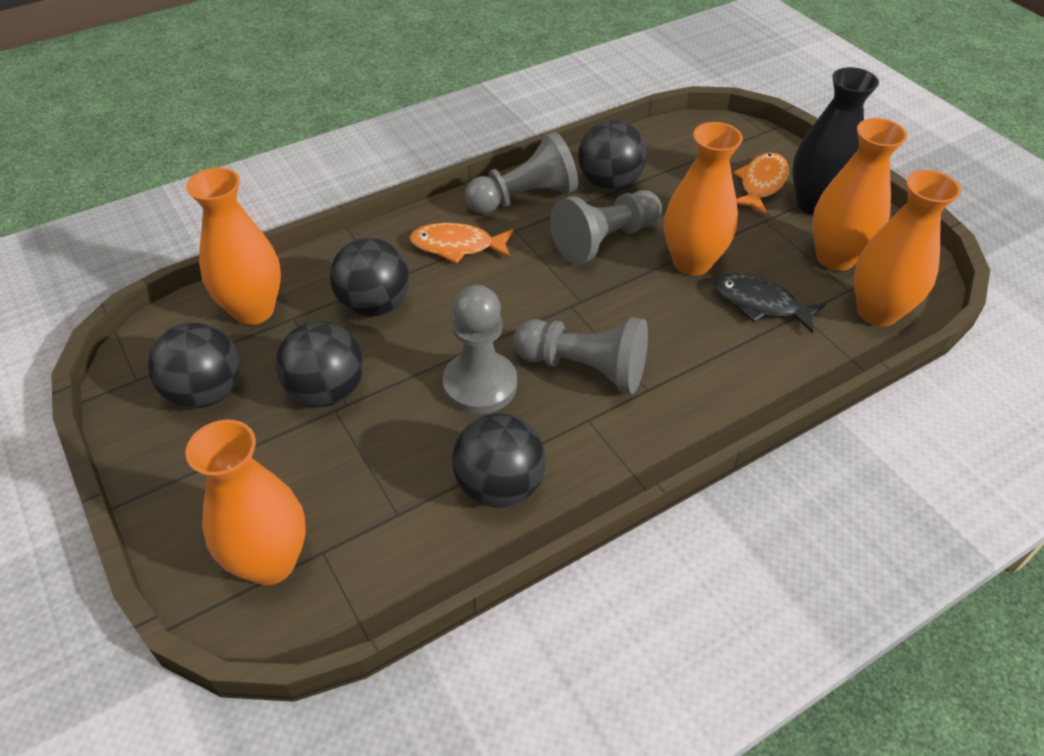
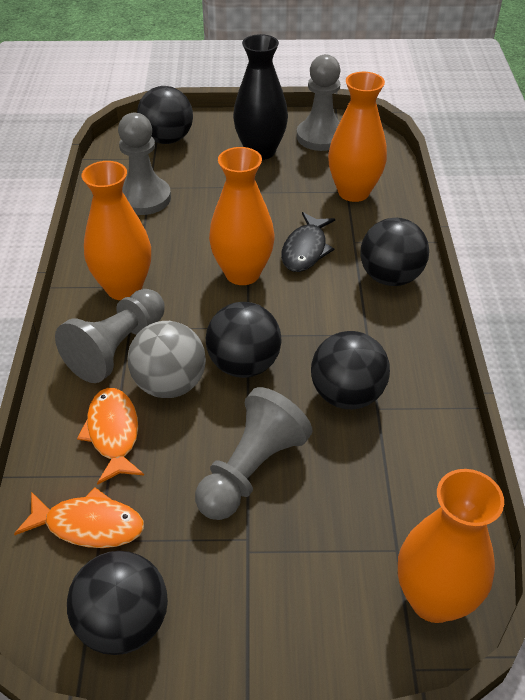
grey ball: 0 -> 1
orange vase: 5 -> 4

